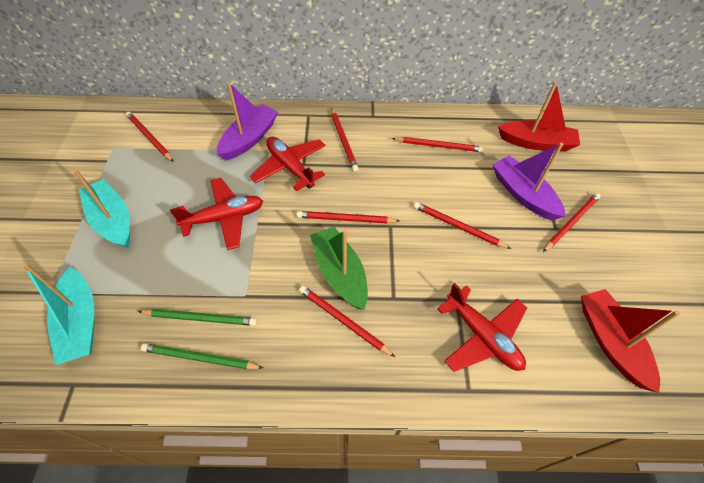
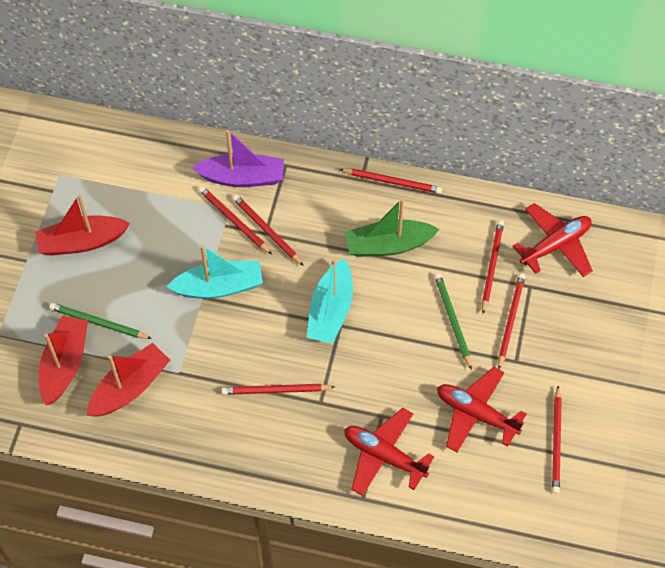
purple boat: 2 -> 1
red boat: 2 -> 3

